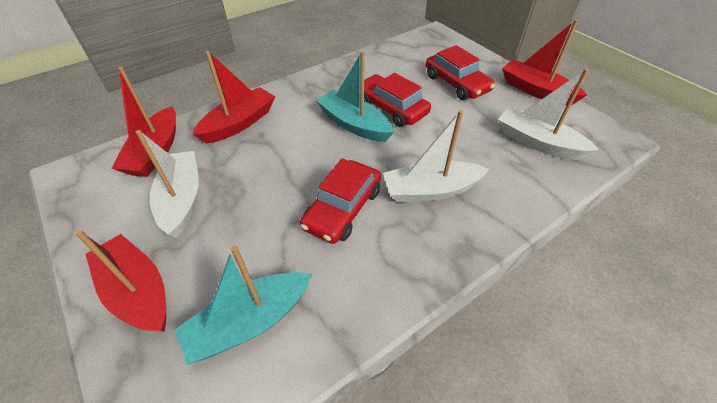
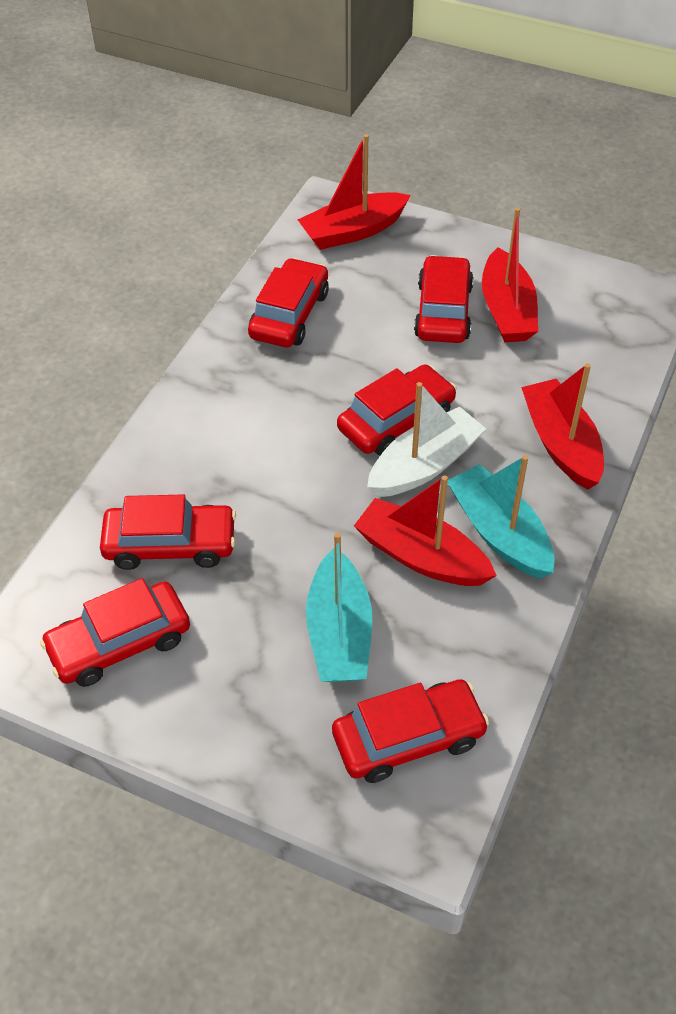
red car: 3 -> 6
white boat: 3 -> 1

